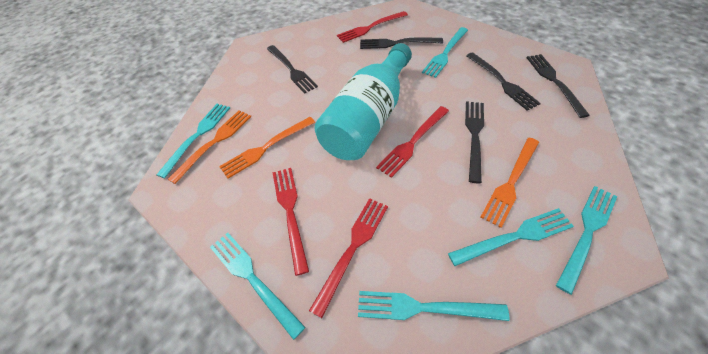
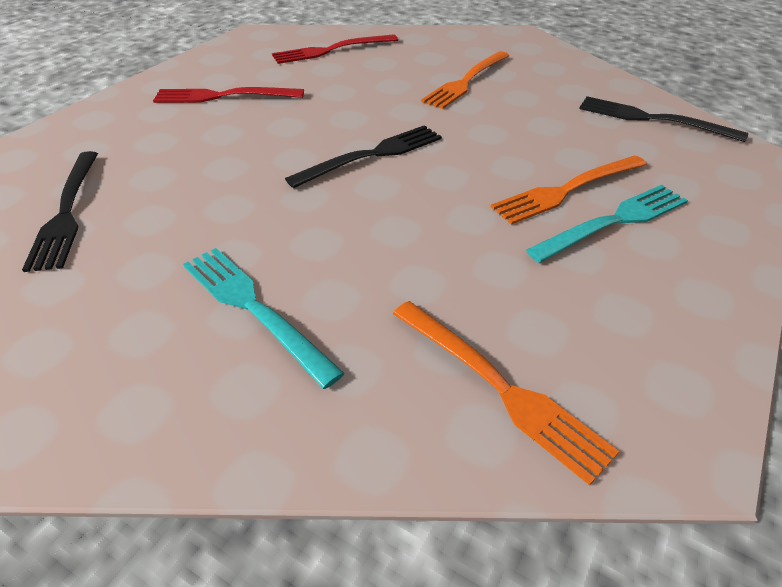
black fork: 5 -> 3
red fork: 4 -> 2
turquoise bottle: 1 -> 0
turquoise fork: 6 -> 2

